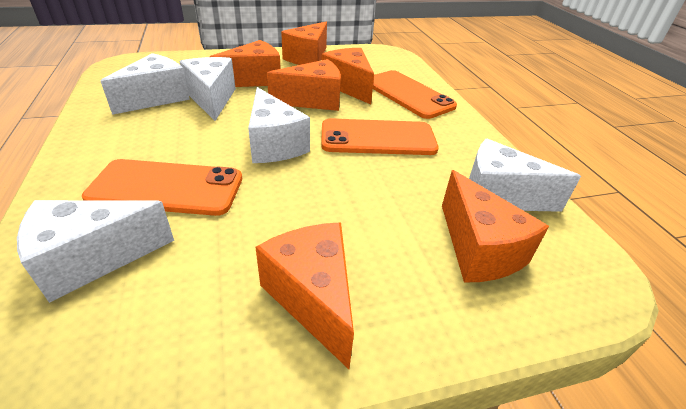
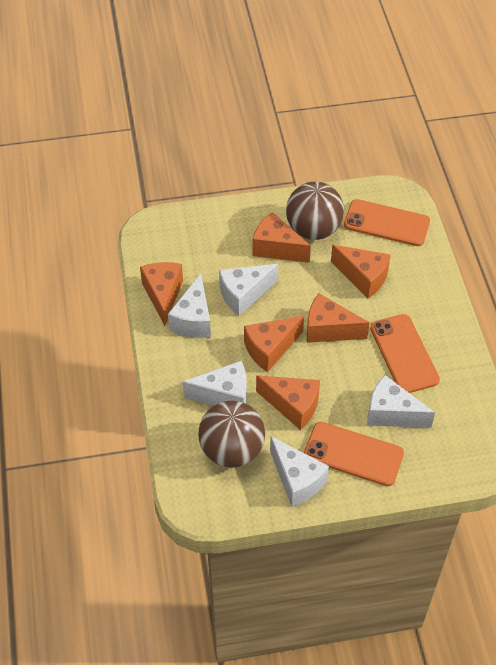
brown ball: 0 -> 2

